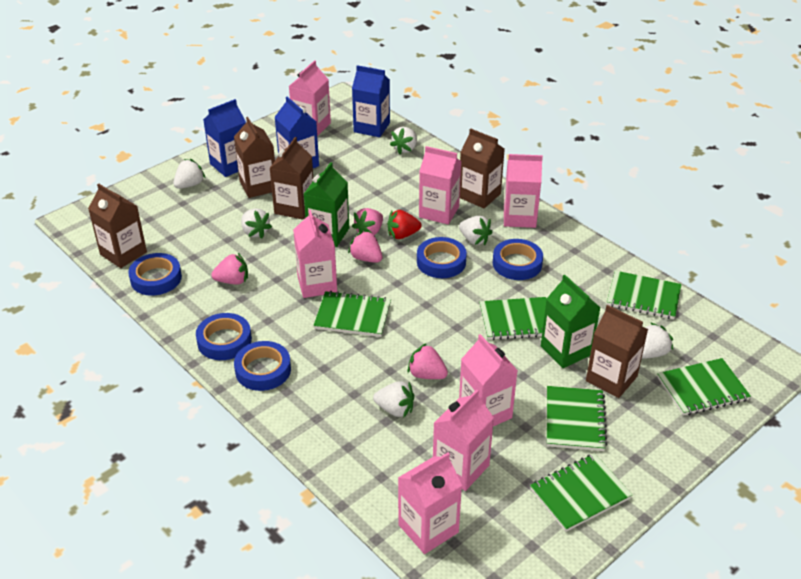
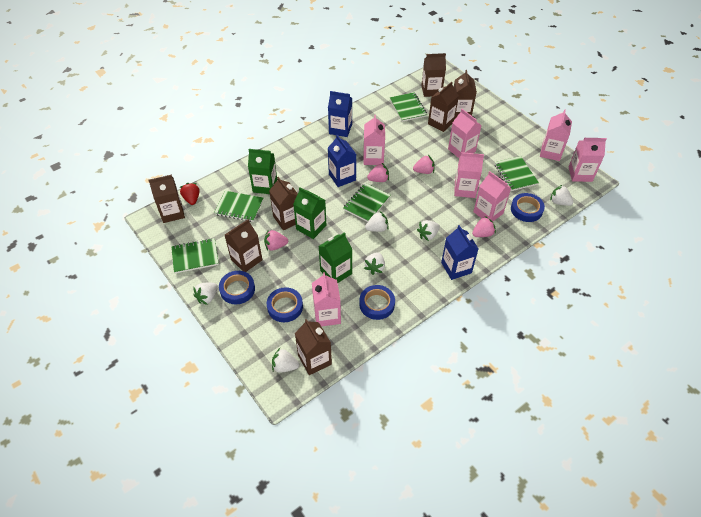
blue tape: 5 -> 4
brown carton: 5 -> 7
green carton: 2 -> 3
green notebook: 6 -> 5

